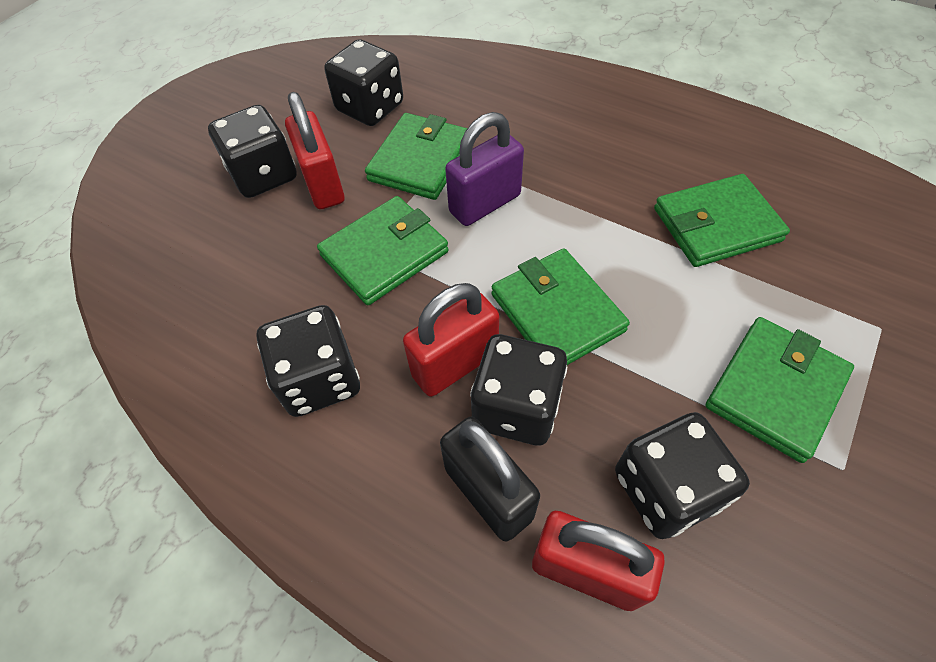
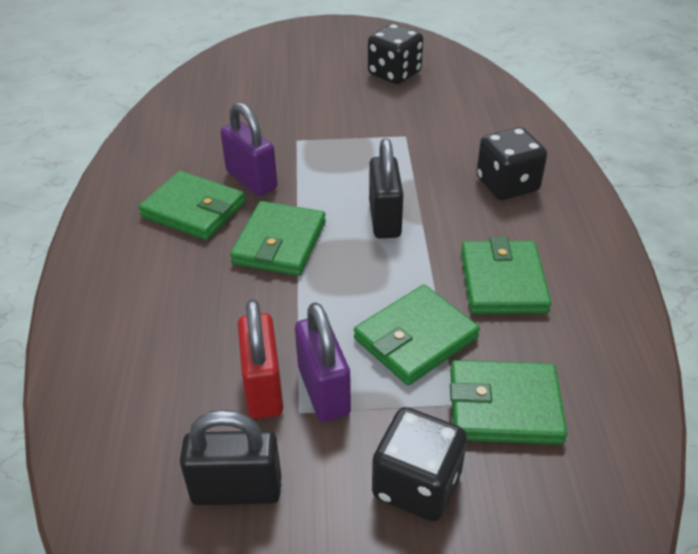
black dice: 5 -> 3
black padlock: 1 -> 2
purple padlock: 1 -> 2
red padlock: 3 -> 1

